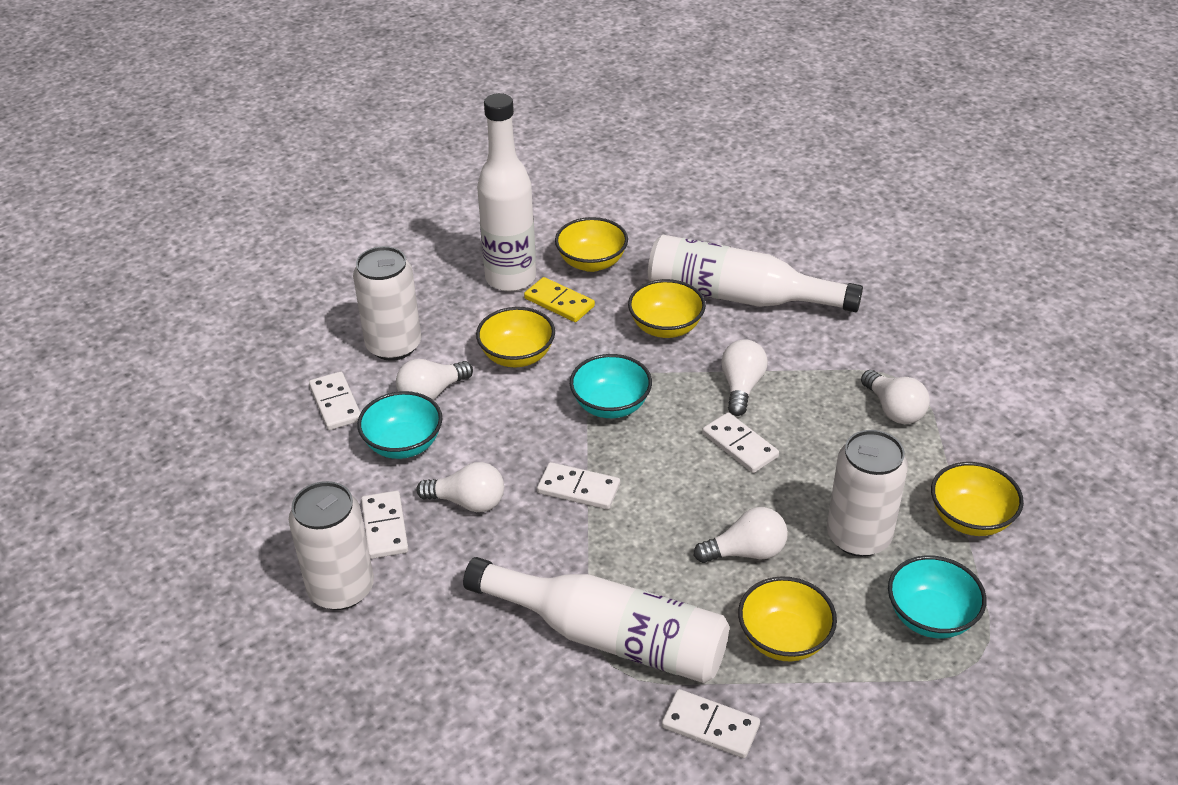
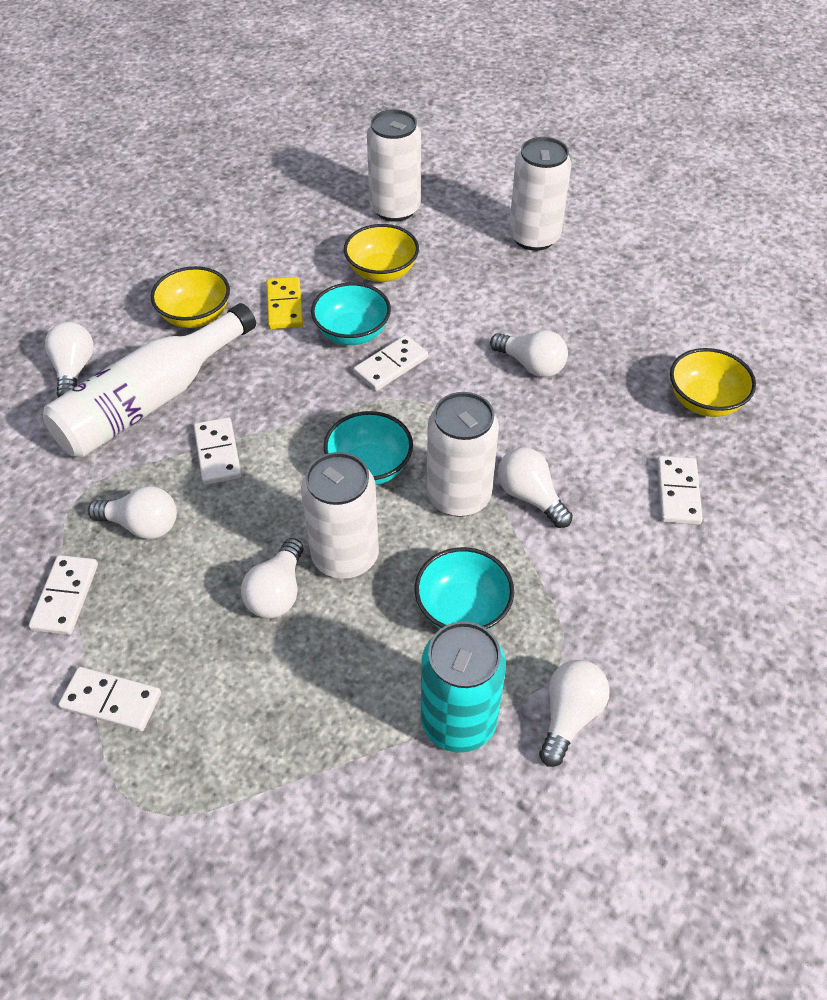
turquoise can: 0 -> 1
white bottle: 3 -> 1
white can: 3 -> 4
white light bulb: 5 -> 6
yellow bowl: 5 -> 3

